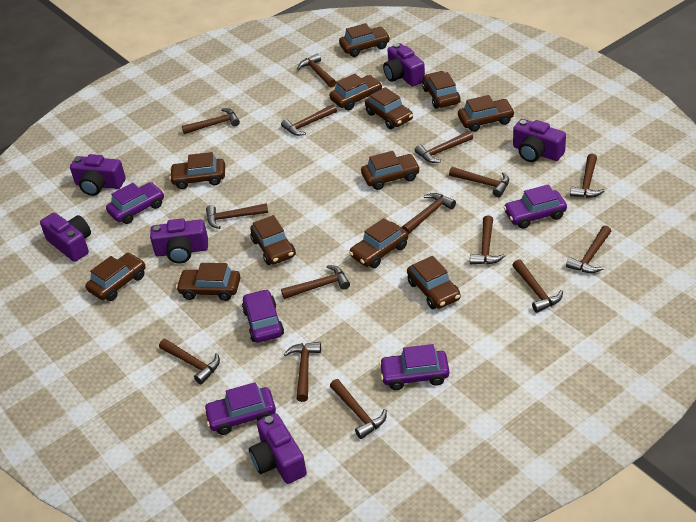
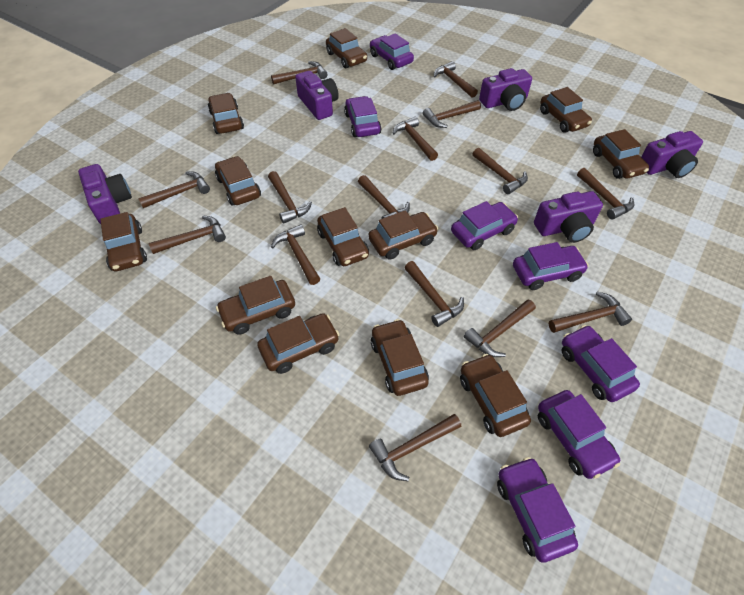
purple camera: 6 -> 5
purple car: 5 -> 7

